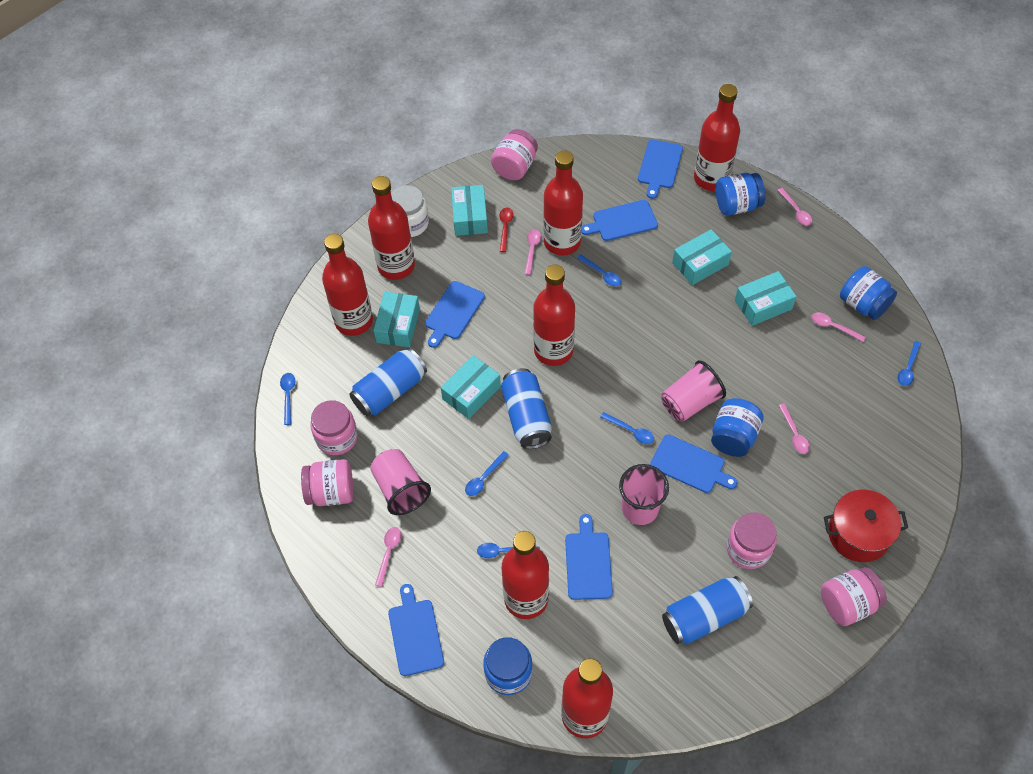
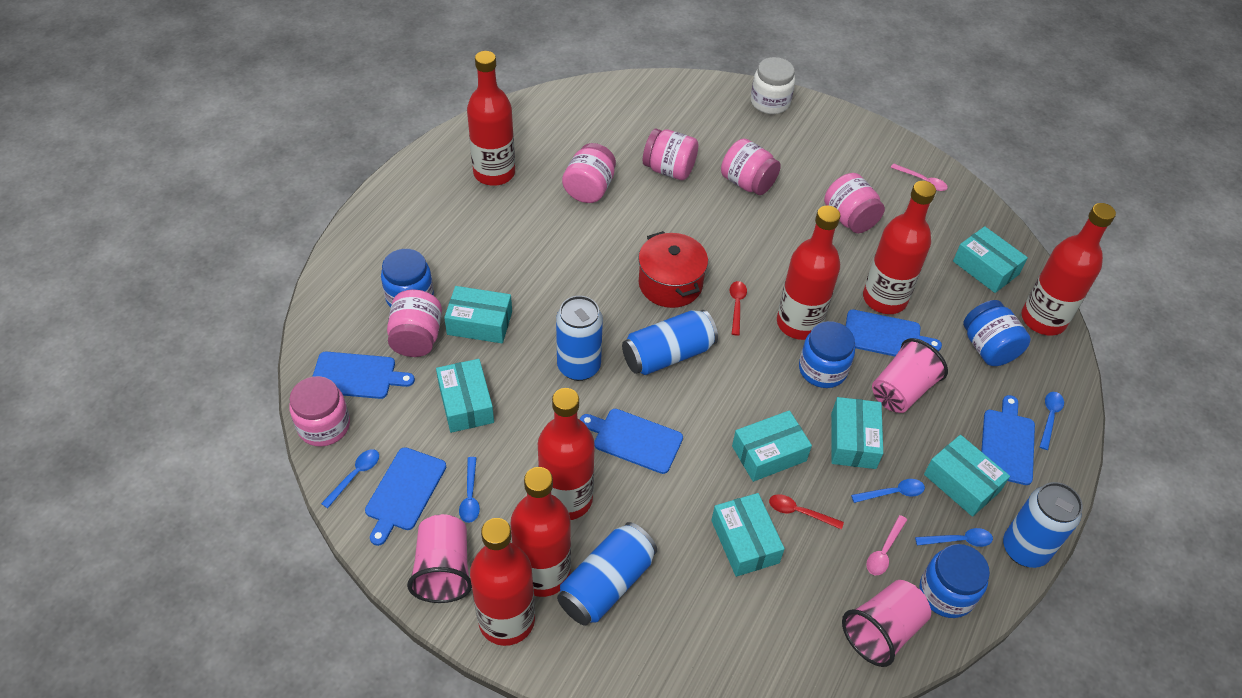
blue can: 3 -> 4
blue cutting board: 6 -> 5
blue spoon: 6 -> 5
pink jar: 5 -> 6
pink spoon: 5 -> 2
red spoon: 1 -> 2
turquoise box: 5 -> 7

